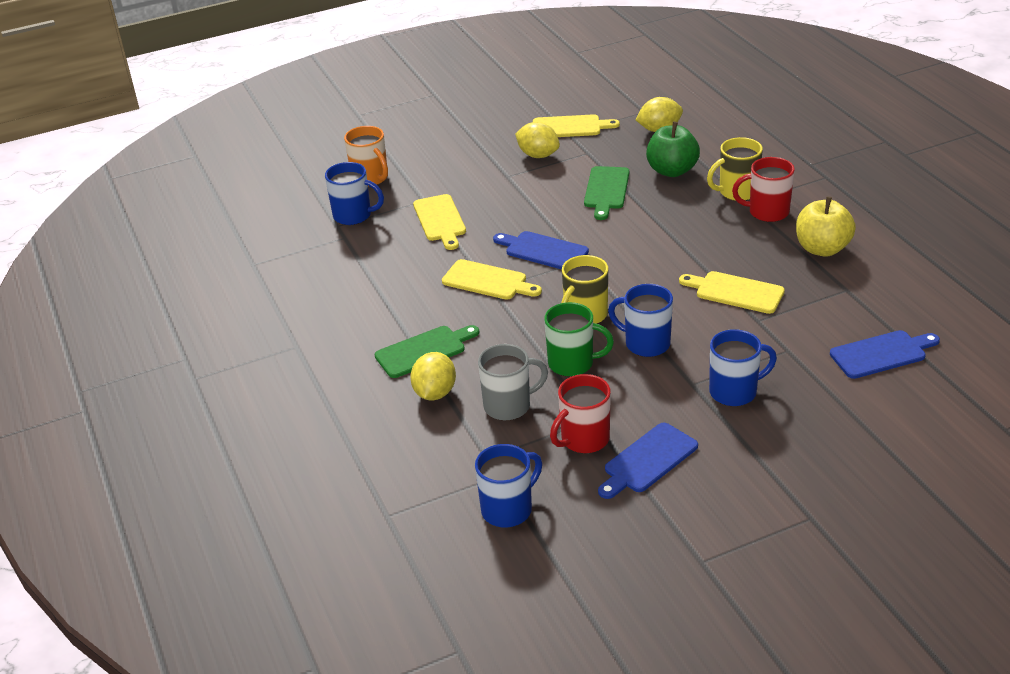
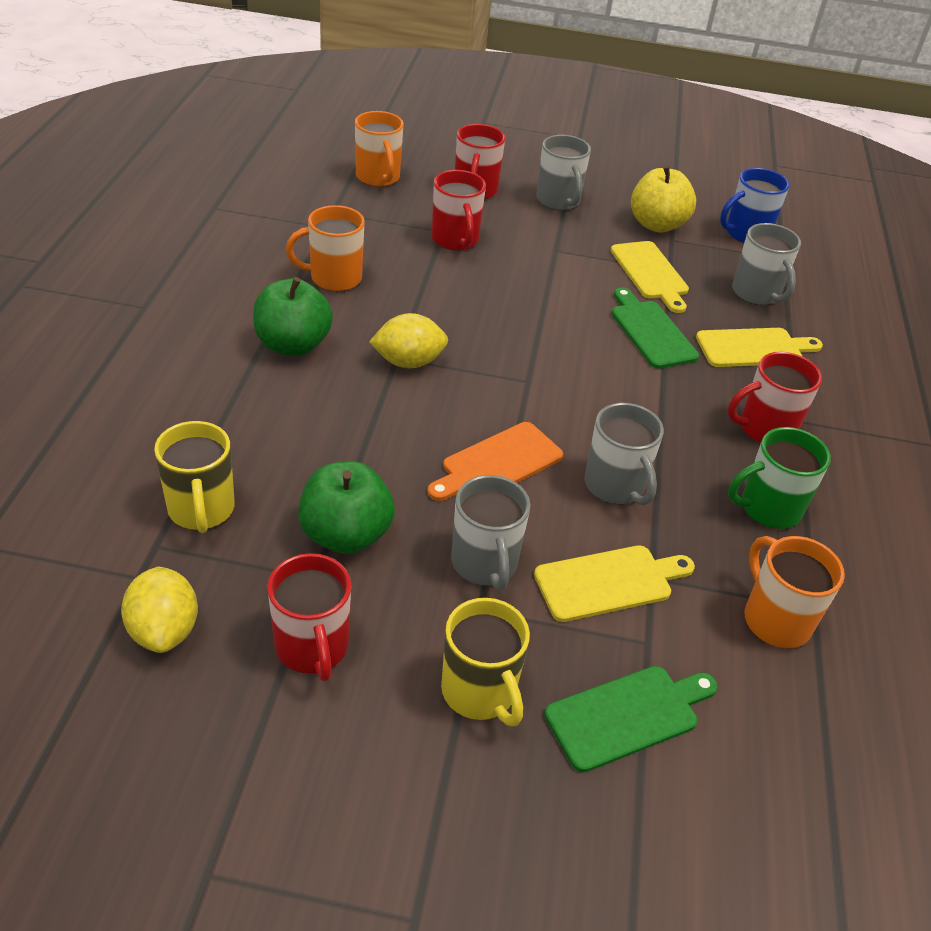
blue cutting board: 3 -> 0
blue mug: 4 -> 1
green apple: 1 -> 2
grey mug: 1 -> 4
orange cutting board: 0 -> 1
orange mug: 1 -> 3
red mug: 2 -> 4
yellow cutting board: 4 -> 3
yellow lemon: 3 -> 2

